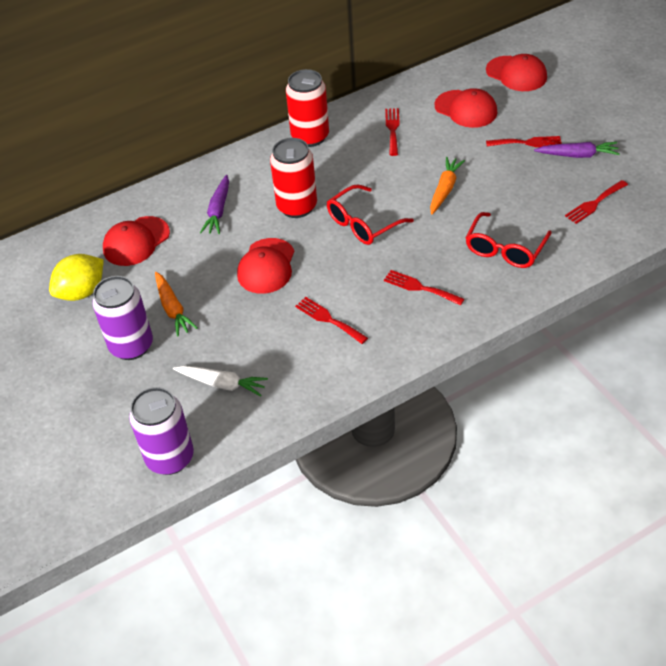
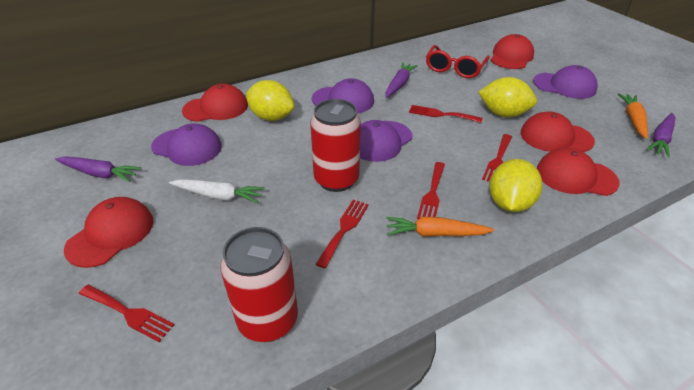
purple can: 2 -> 0
purple cap: 0 -> 4
purple carrot: 2 -> 3
red cap: 4 -> 5
red glasses: 2 -> 1
yellow lemon: 1 -> 3

